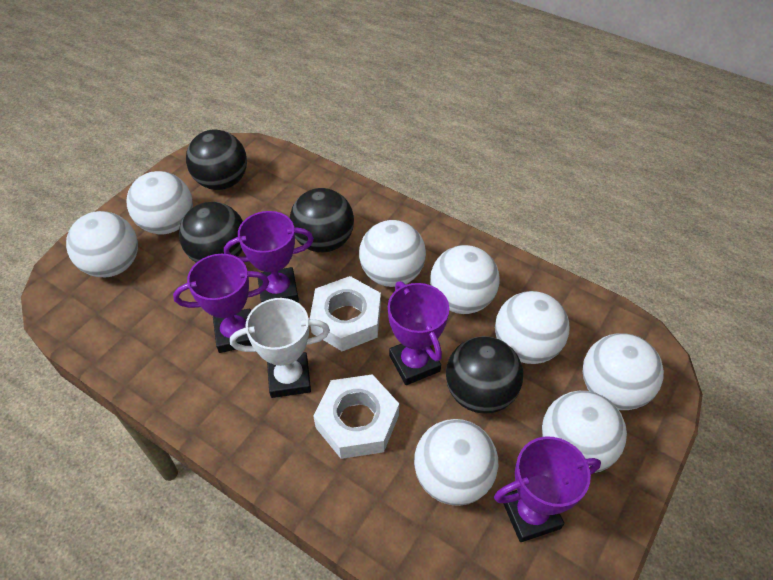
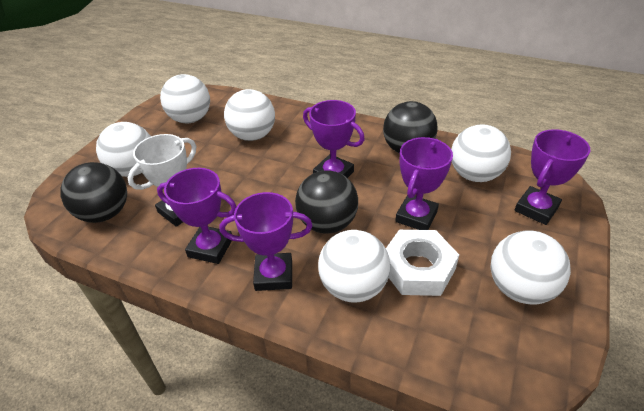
black ball: 4 -> 3
purple trophy: 4 -> 5
white ball: 8 -> 6
white nut: 2 -> 1

